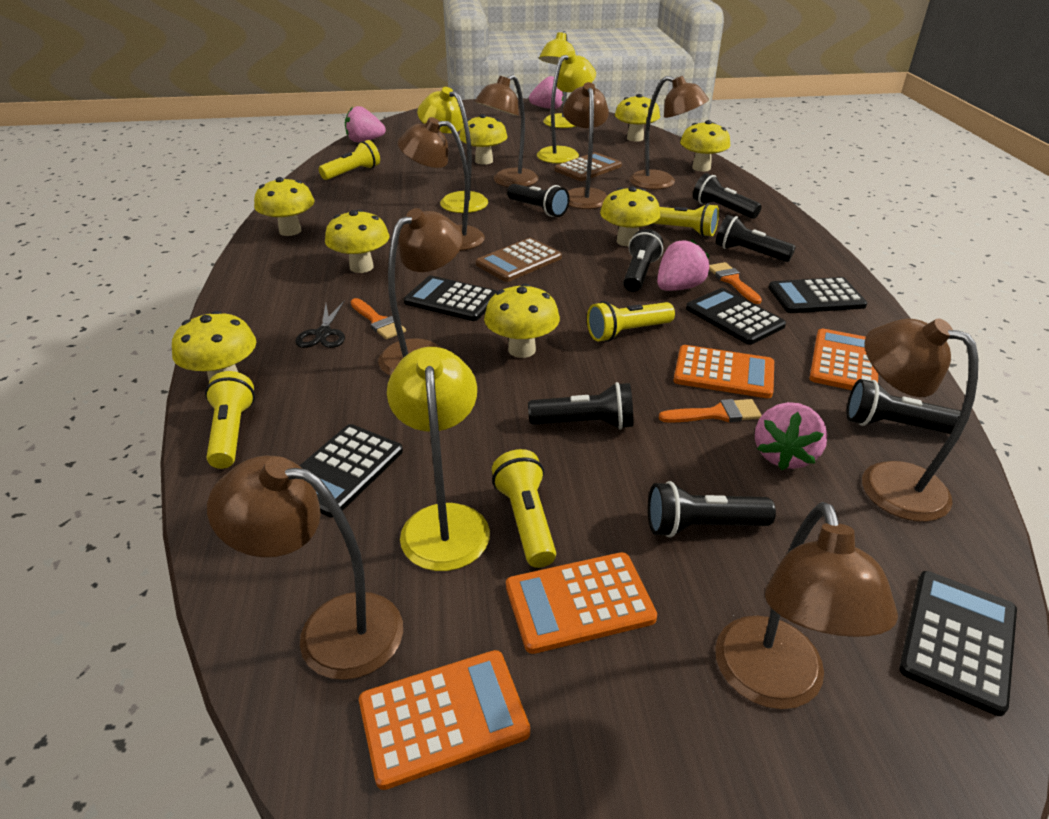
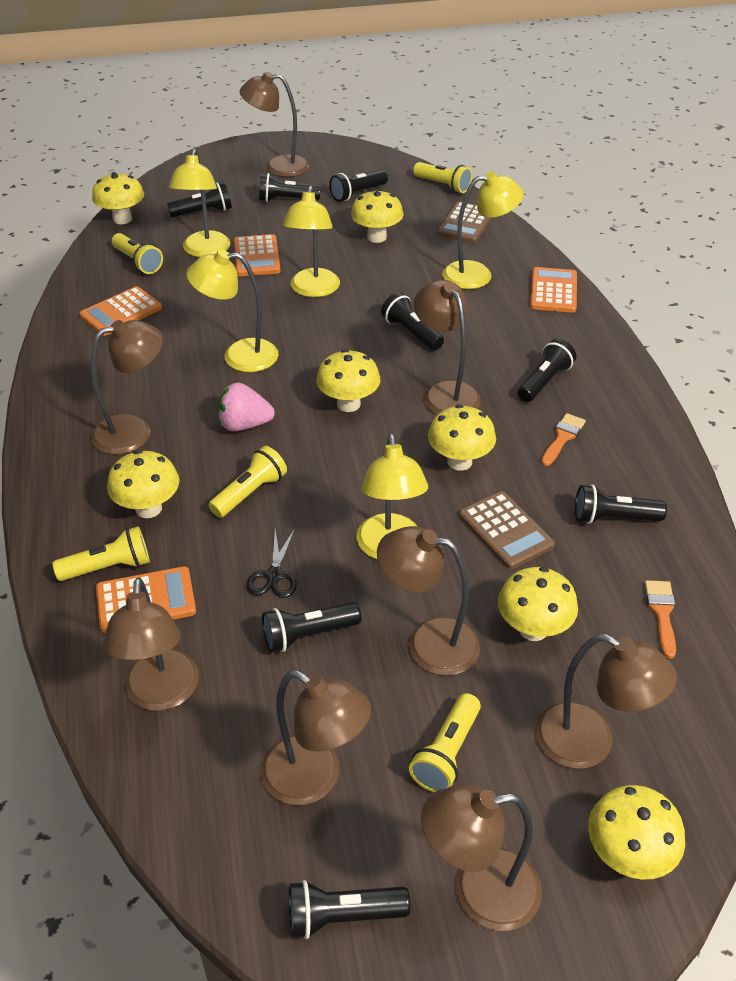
black calculator: 5 -> 0
black flashlight: 7 -> 8
orange brush: 3 -> 2
pink strawberry: 4 -> 1
yellow lamp: 4 -> 5
yellow mushroom: 8 -> 7

